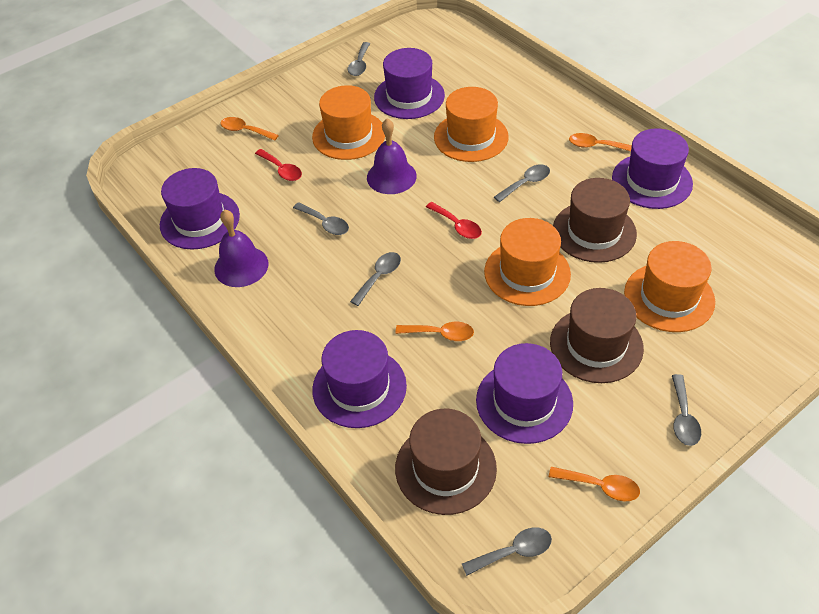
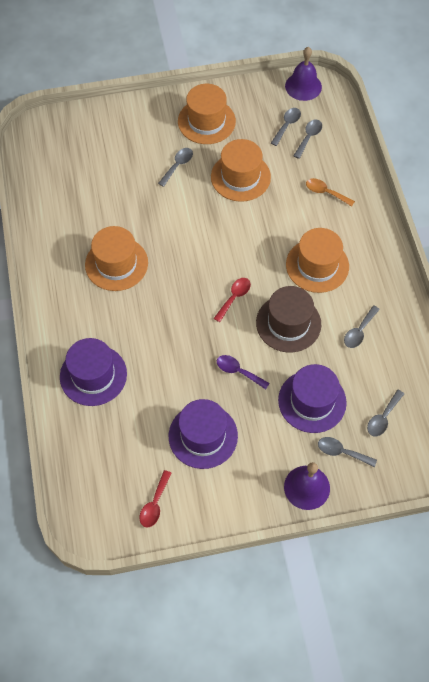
brown hat: 3 -> 1
orange spoon: 4 -> 1
purple hat: 5 -> 3
purple spoon: 0 -> 1

